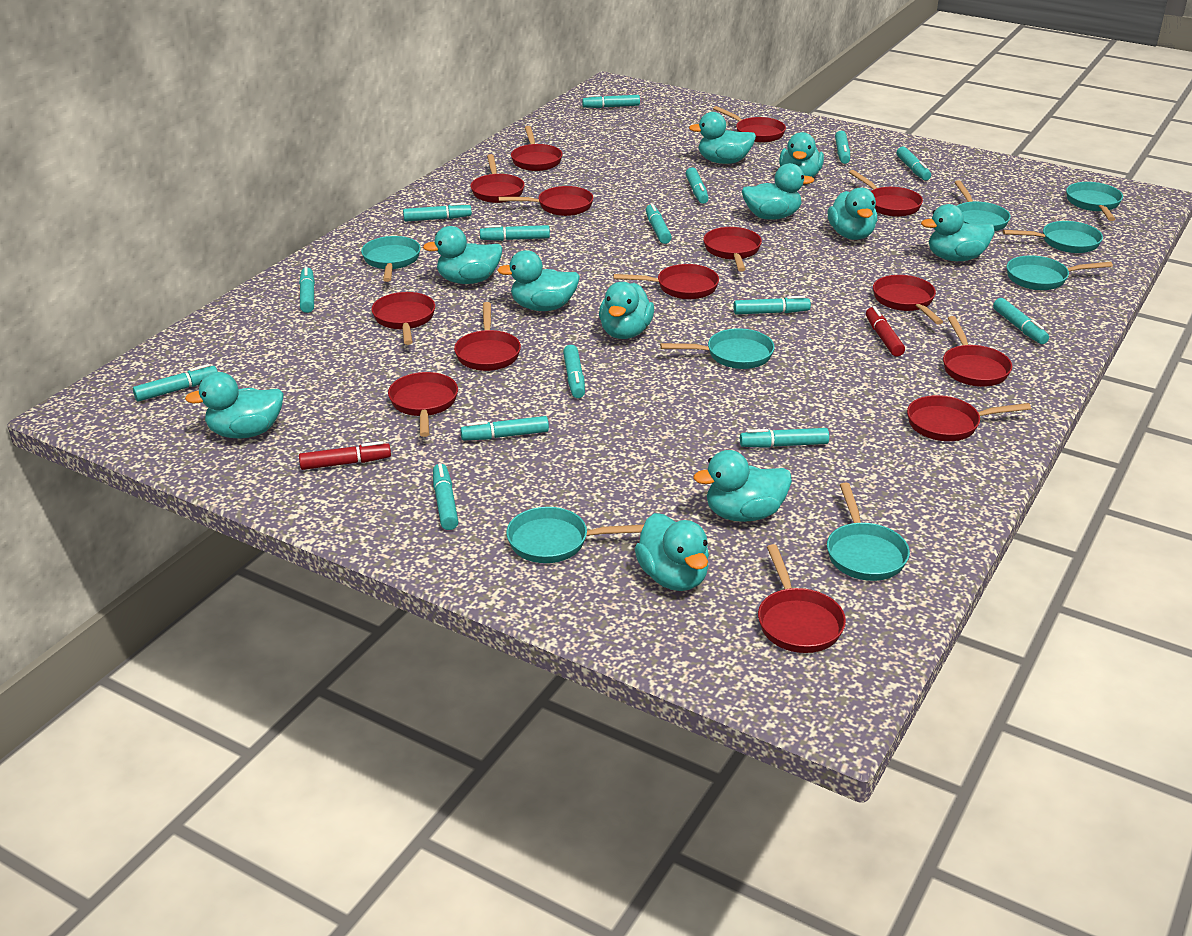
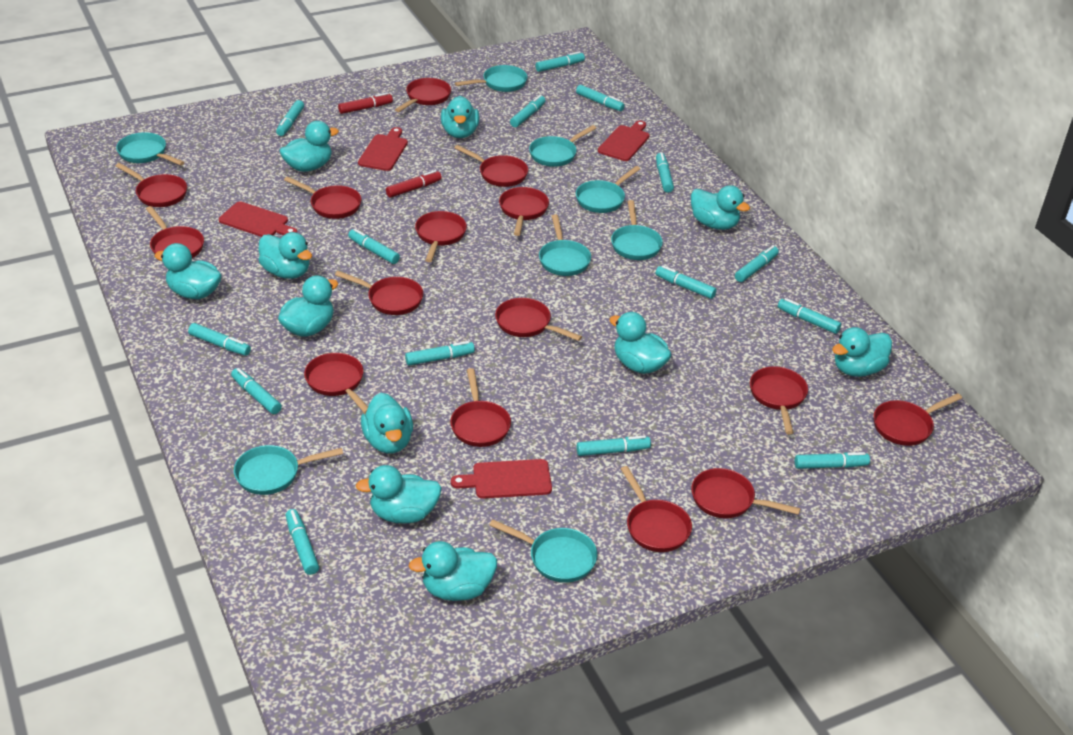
red cutting board: 0 -> 4
red pan: 14 -> 15

